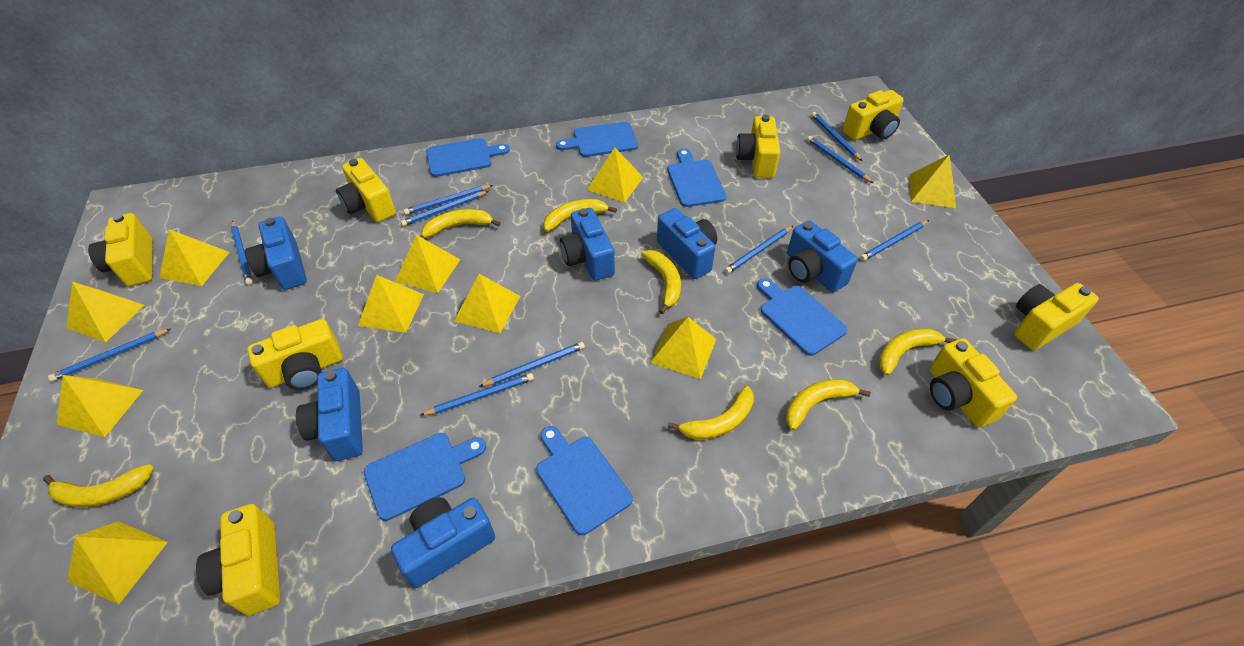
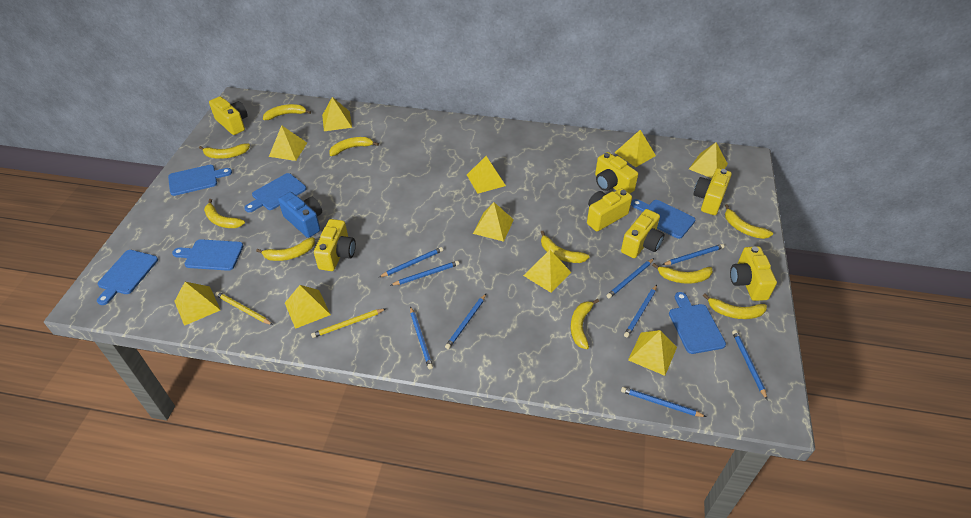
blue camera: 6 -> 1
blue pencil: 10 -> 9
yellow banana: 7 -> 10
yellow camera: 8 -> 7
yellow pencil: 0 -> 2

